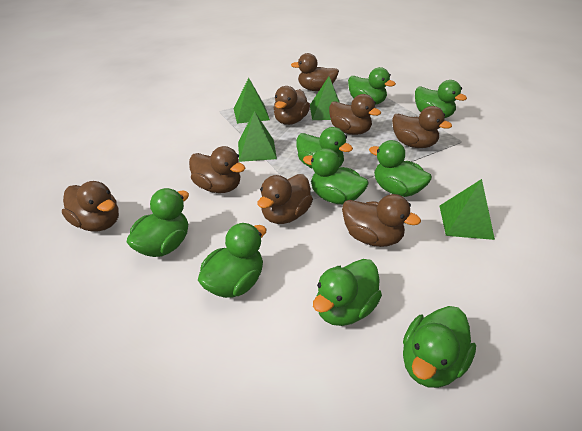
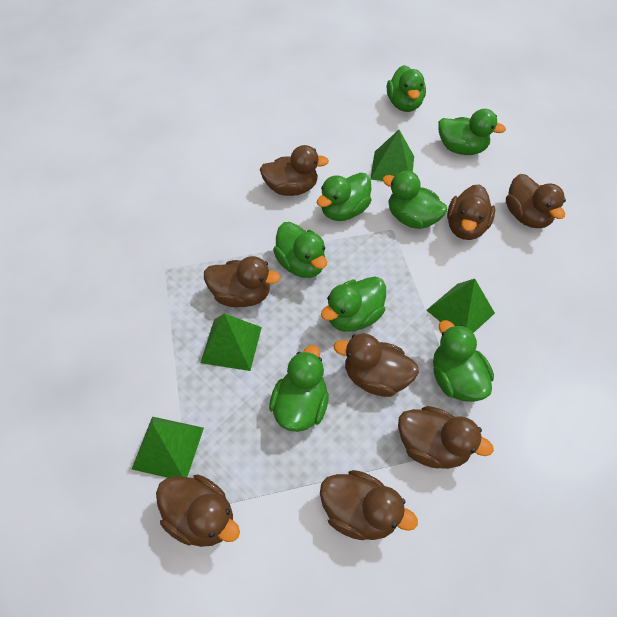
green duck: 9 -> 8

